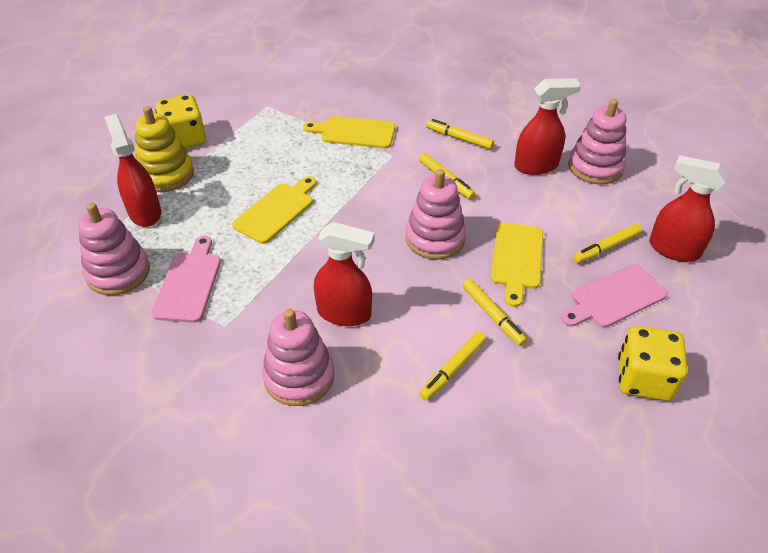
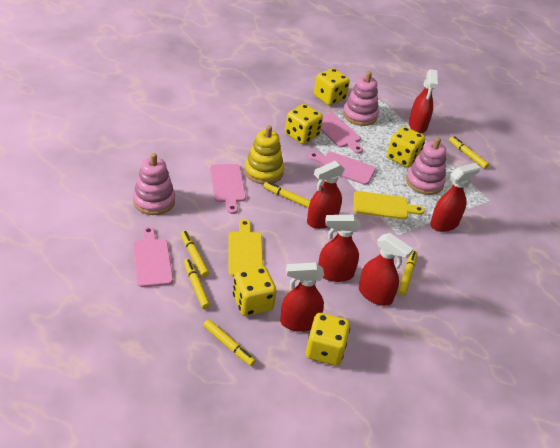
pink cutting board: 2 -> 4
pink stacking toy: 4 -> 3
red spray bottle: 4 -> 6
yellow cutting board: 3 -> 2
yellow dice: 2 -> 5
yellow marker: 5 -> 6

